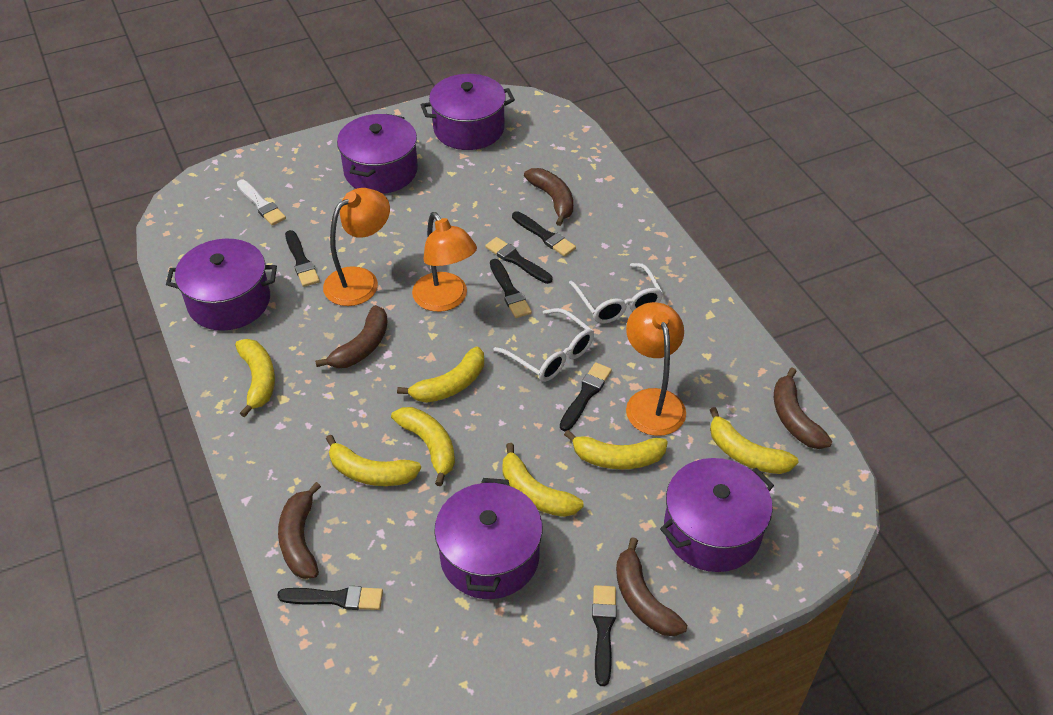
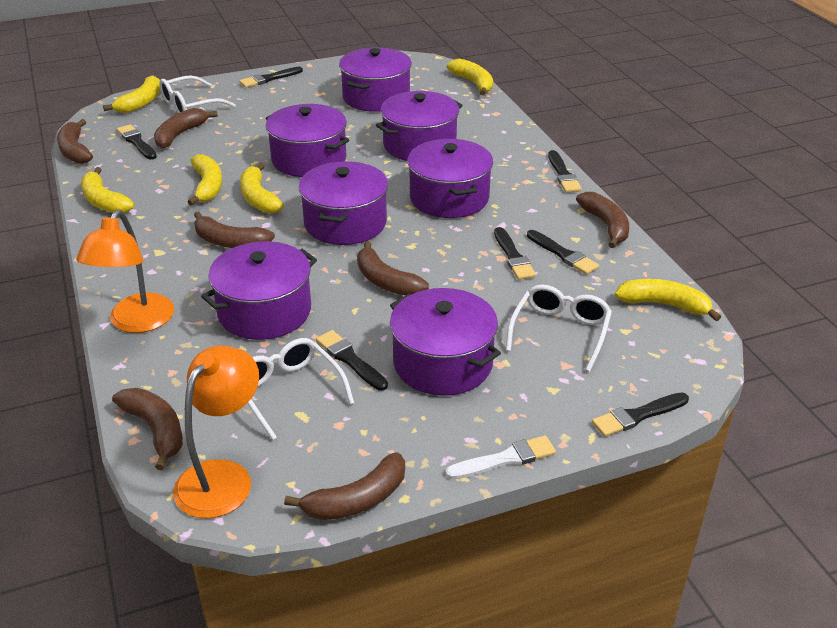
brown banana: 5 -> 7
orange lamp: 3 -> 2
purple pot: 5 -> 7
white glasses: 2 -> 3
yellow banana: 7 -> 6

